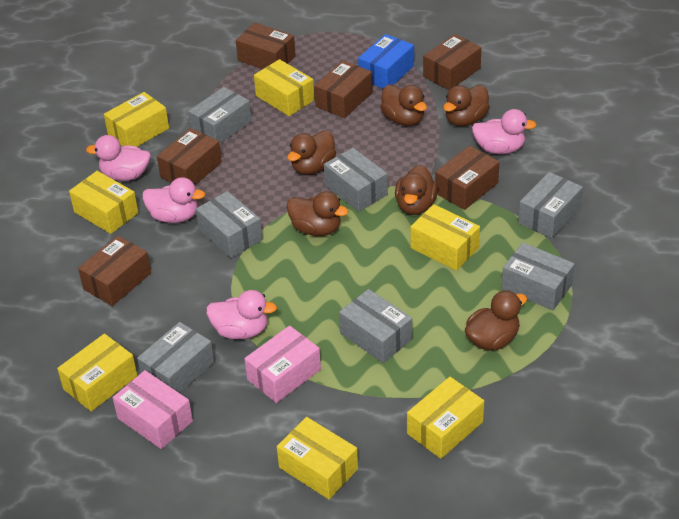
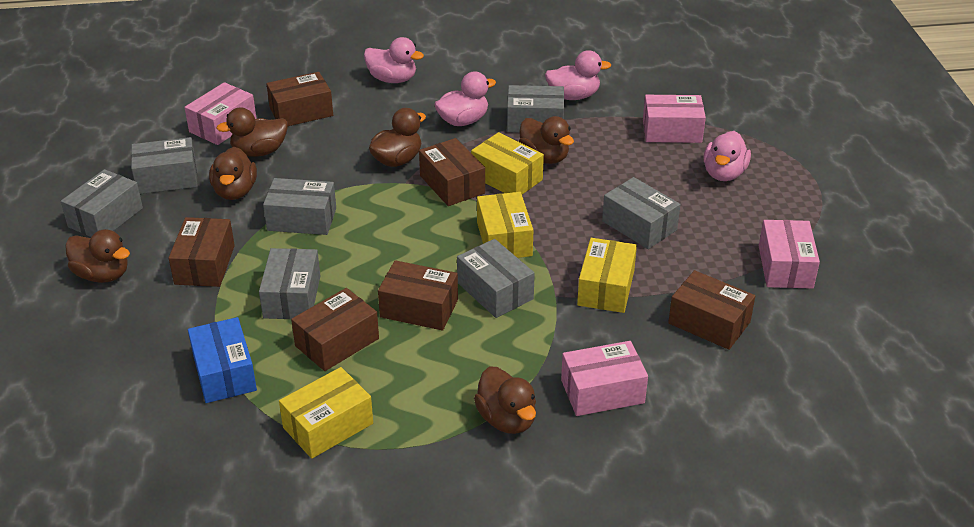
pink box: 2 -> 4
yellow box: 7 -> 4

